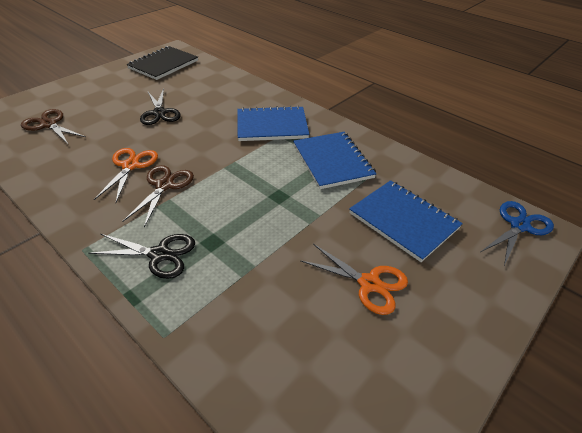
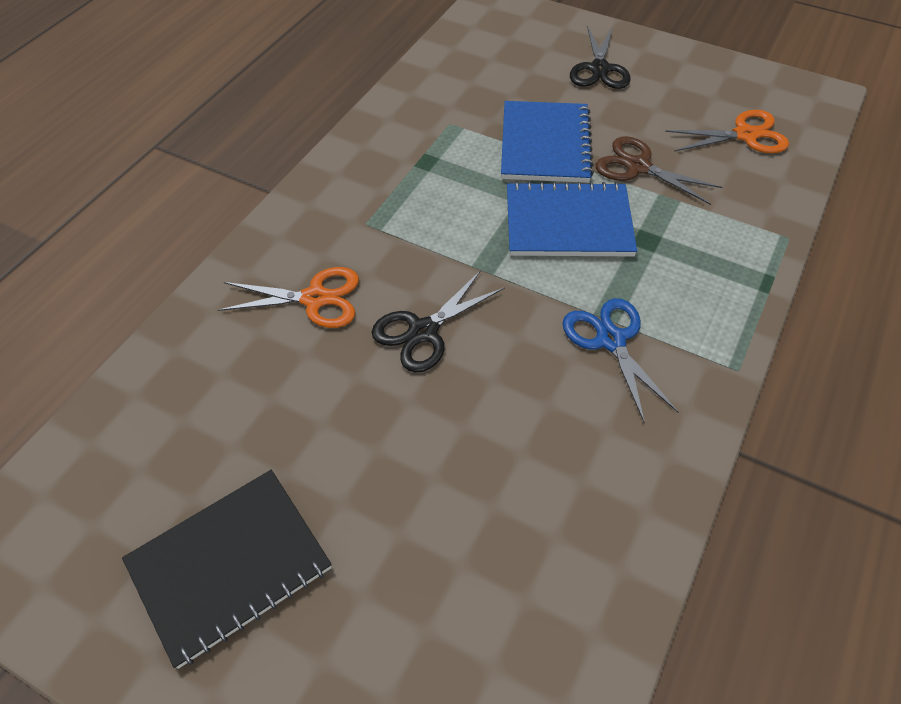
blue notebook: 3 -> 2
brown scissors: 2 -> 1

